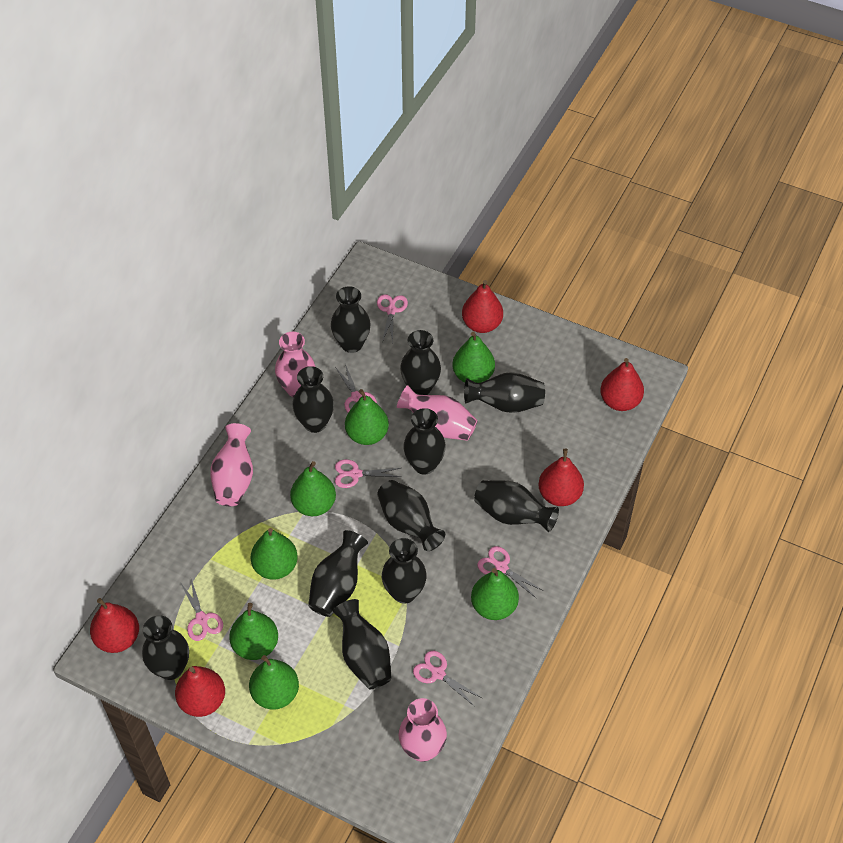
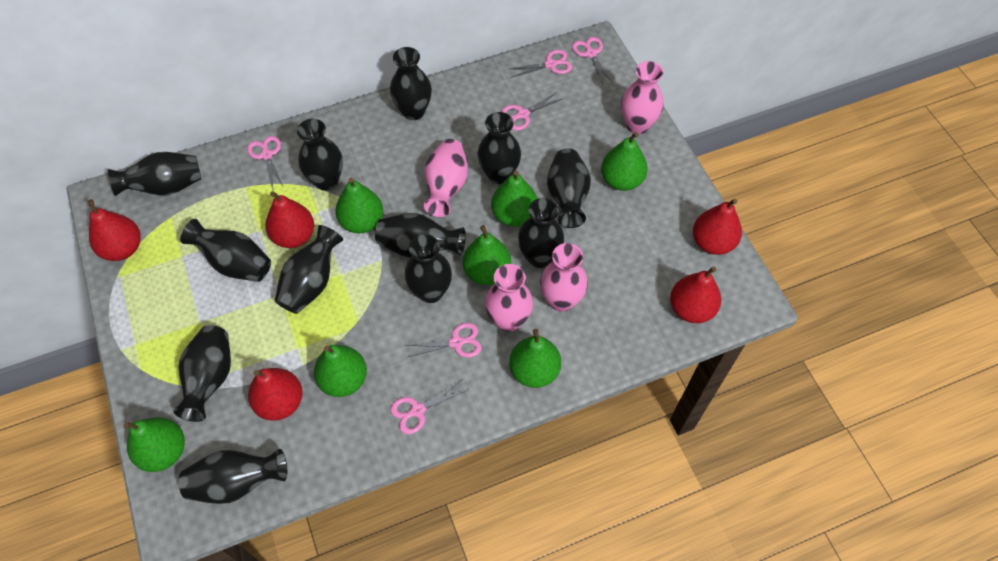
black vase: 11 -> 12

